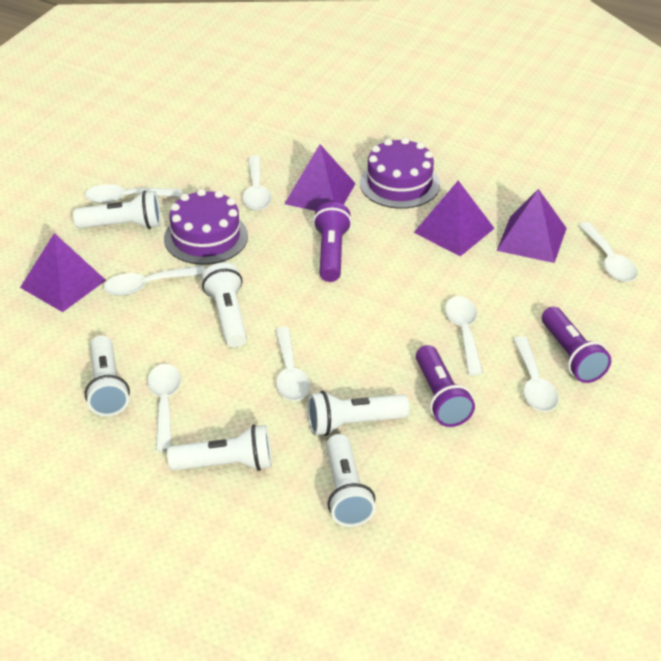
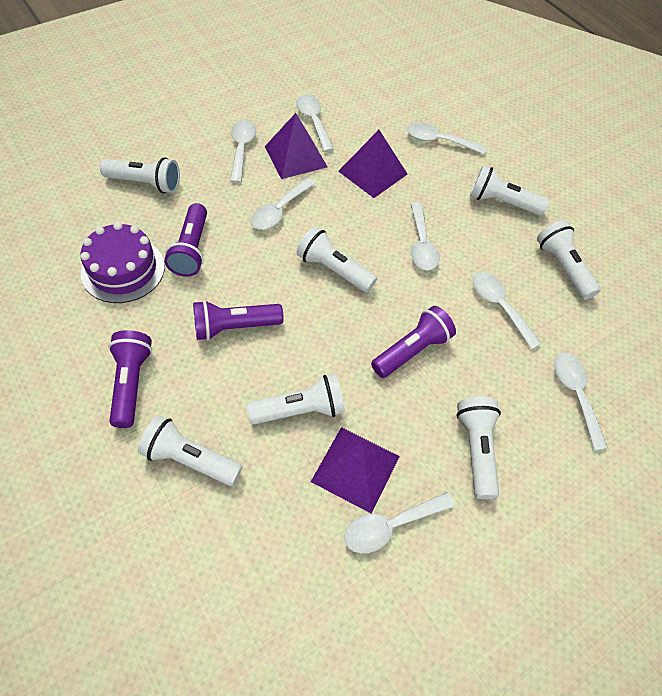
purple cake: 2 -> 1
purple flashlight: 3 -> 4
purple pyramid: 4 -> 3
white flashlight: 6 -> 7

